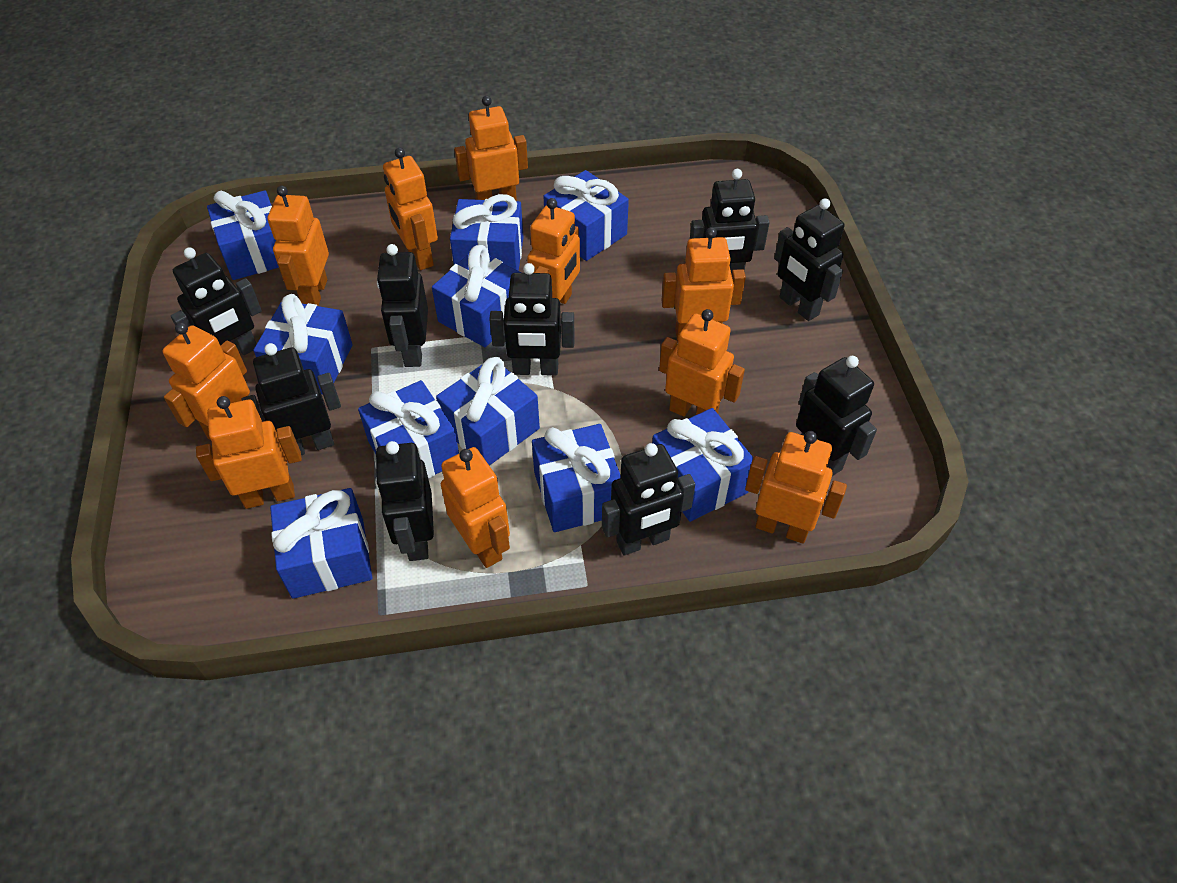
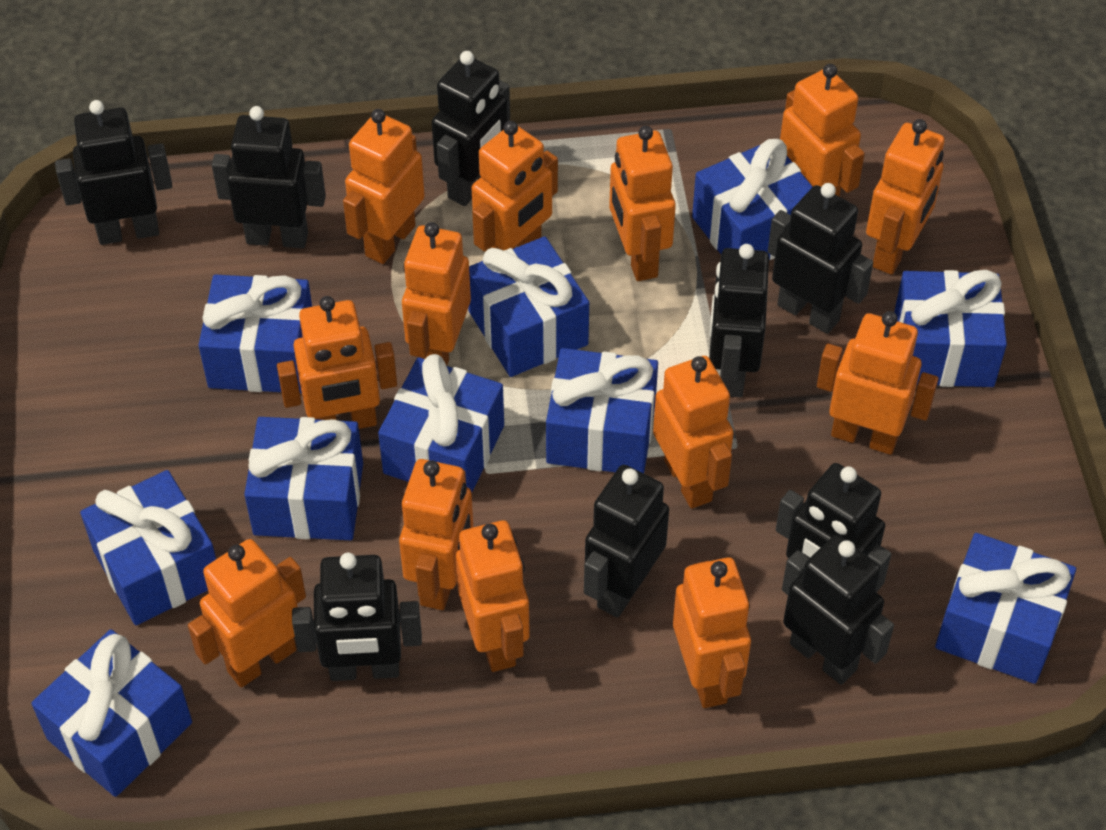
orange robot: 10 -> 13

